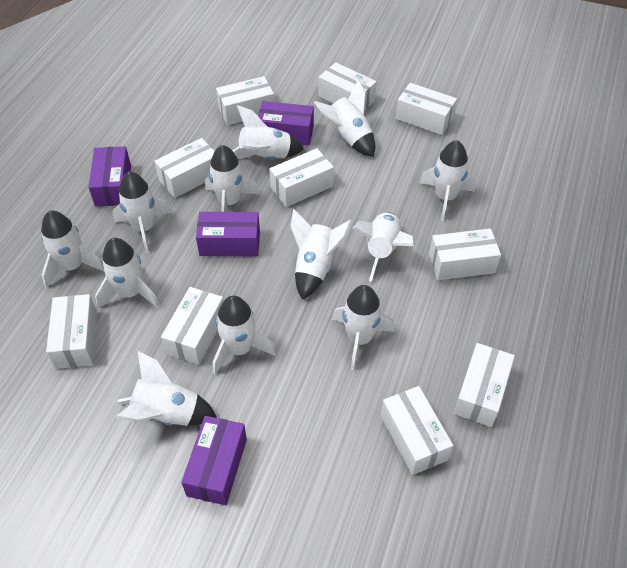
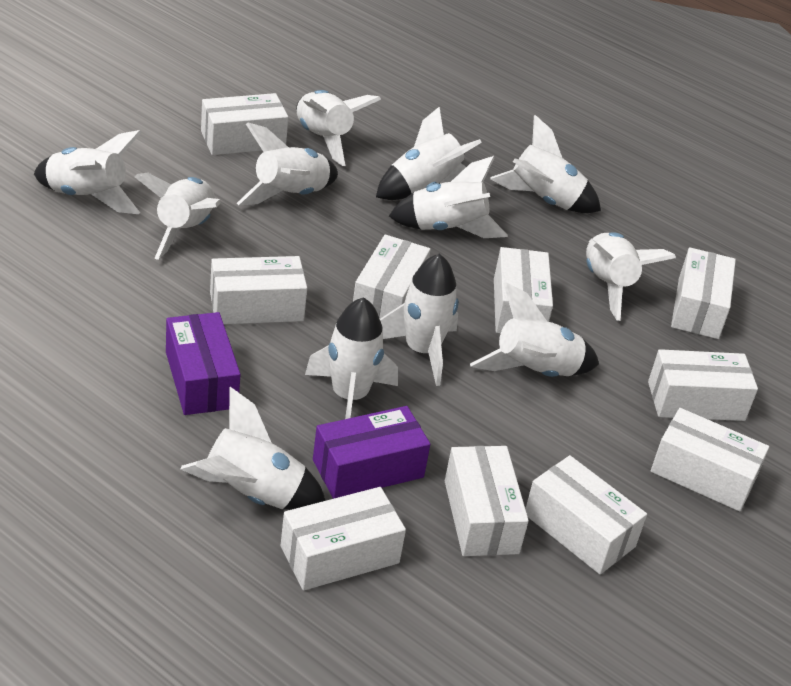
purple box: 4 -> 2

